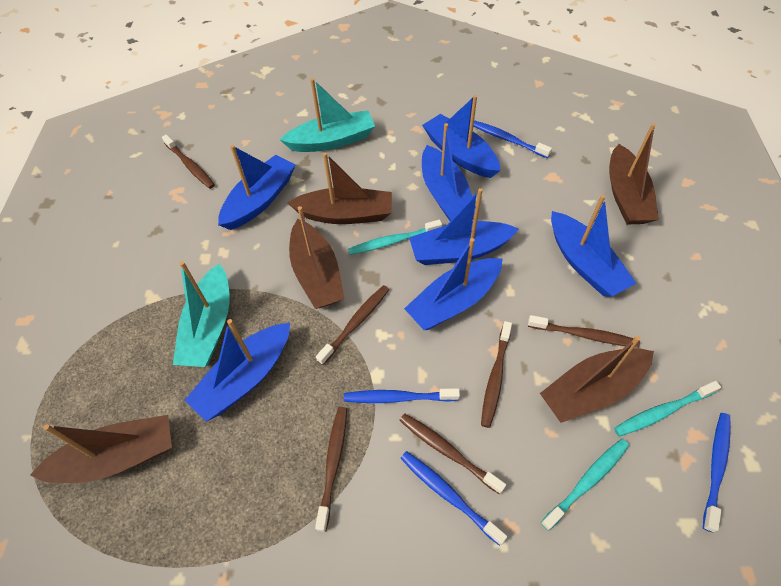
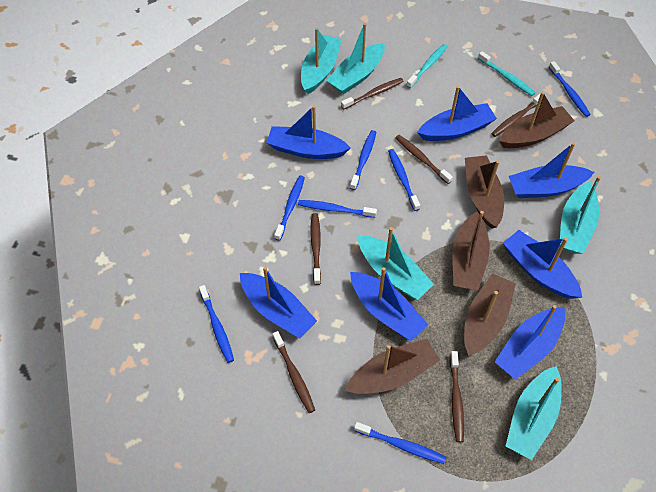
blue toothbrush: 4 -> 7
turquoise boat: 2 -> 5
turquoise toothbrush: 3 -> 2

